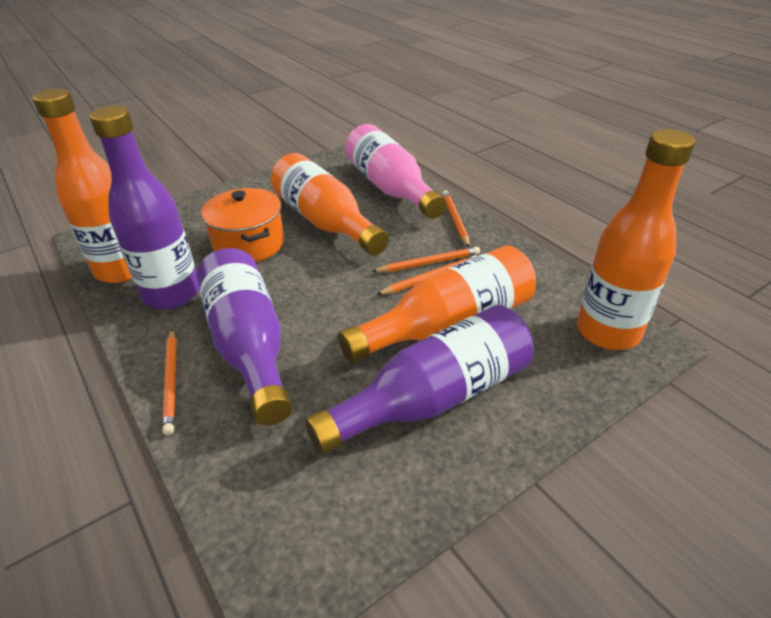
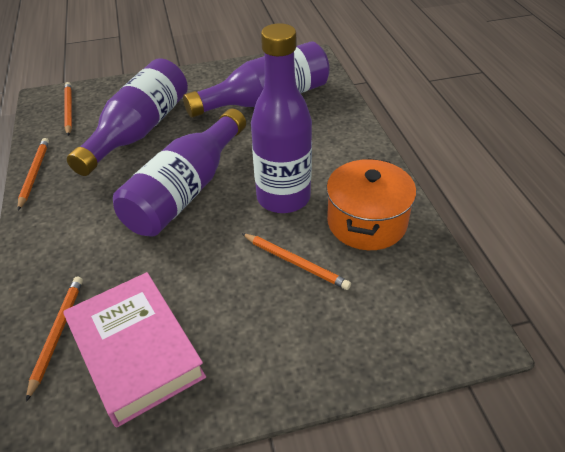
orange bottle: 4 -> 0
pink book: 0 -> 1
pink bottle: 1 -> 0
purple bottle: 3 -> 4

